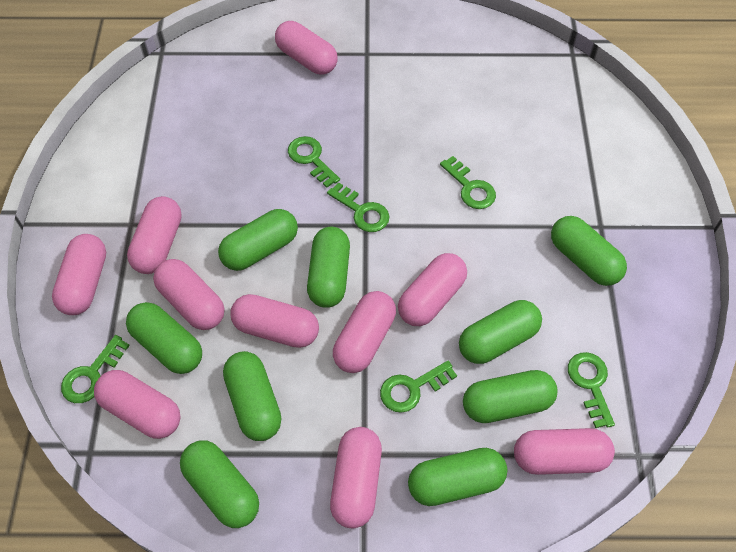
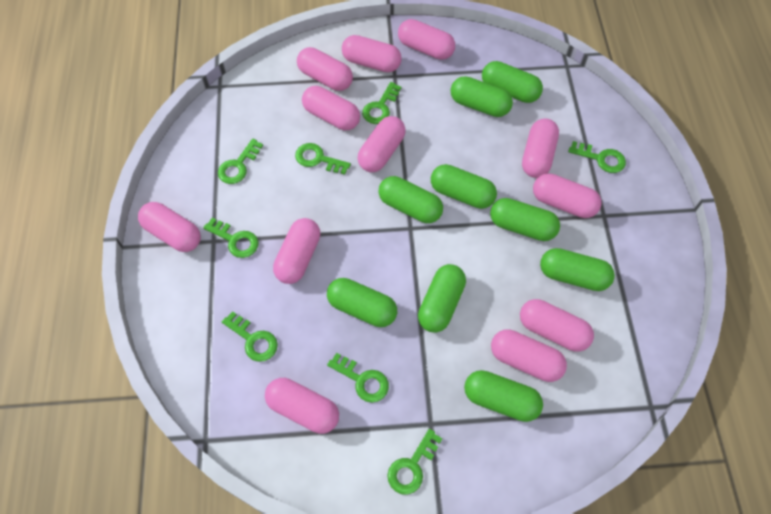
green key: 6 -> 8
pink capsule: 10 -> 12

